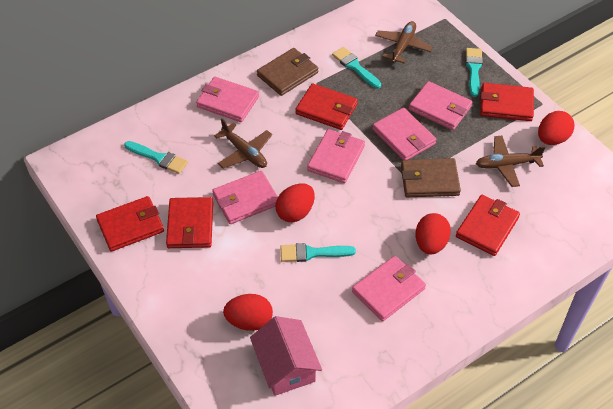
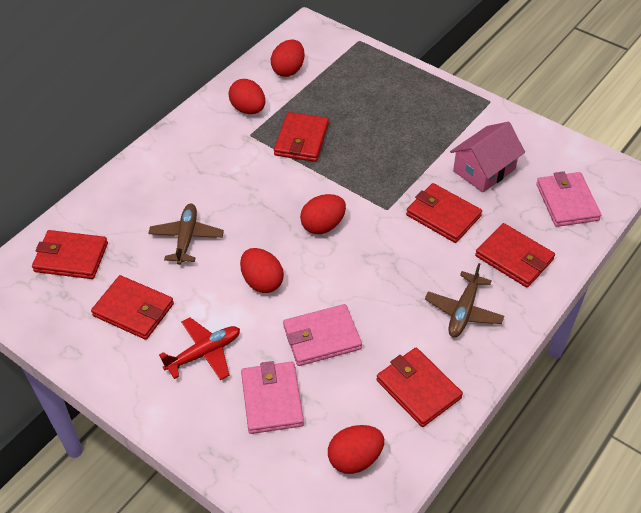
brown plane: 3 -> 2
brown wallet: 2 -> 0
pink wallet: 6 -> 3
red egg: 4 -> 5
red plane: 0 -> 1
red wallet: 5 -> 6
turquoise brush: 4 -> 0

